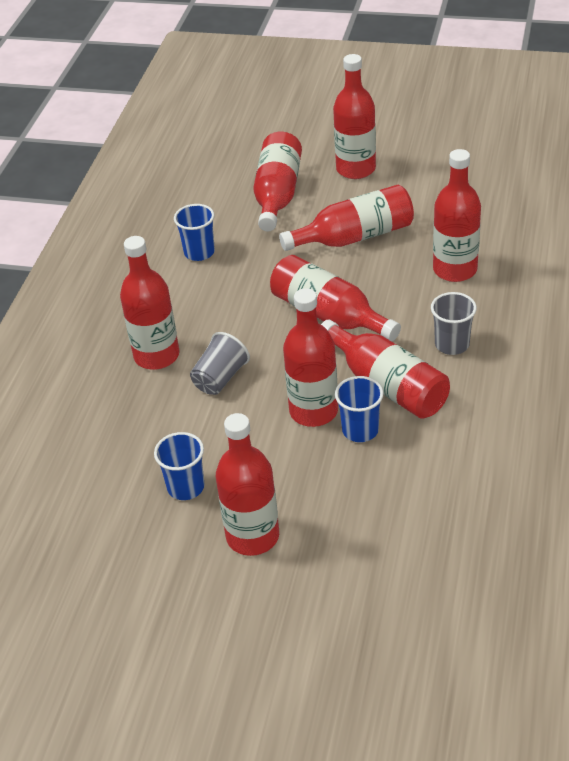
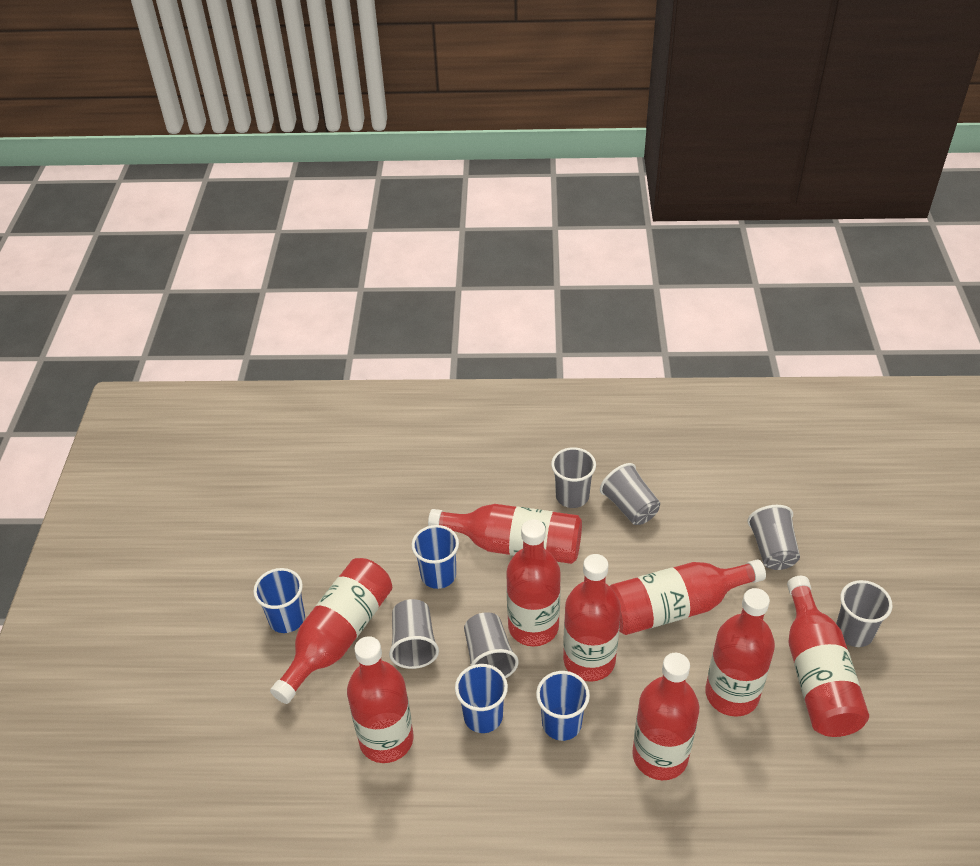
blue cup: 3 -> 4
grey cup: 2 -> 6

